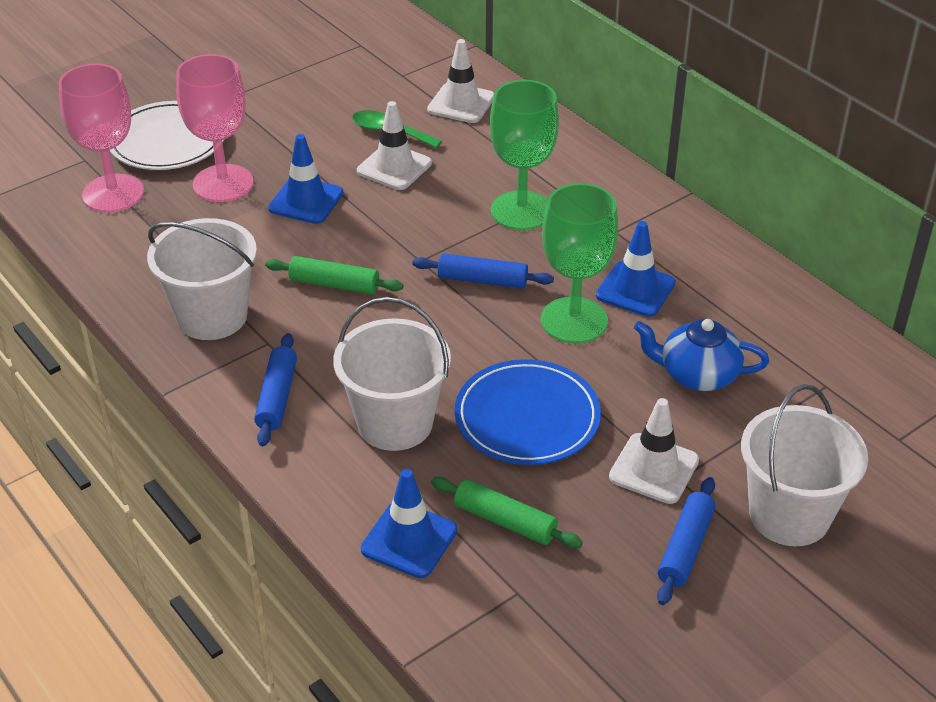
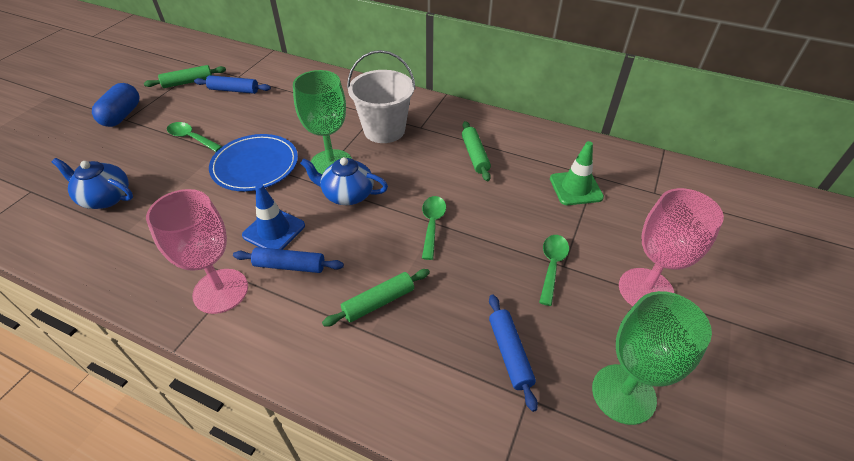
blue capsule: 0 -> 1
blue teapot: 1 -> 2
blue traffic cone: 3 -> 1
green rolling pin: 2 -> 3
green spoon: 1 -> 3
green traffic cone: 0 -> 1
white bucket: 3 -> 1
white plate: 1 -> 0
white traffic cone: 3 -> 0

